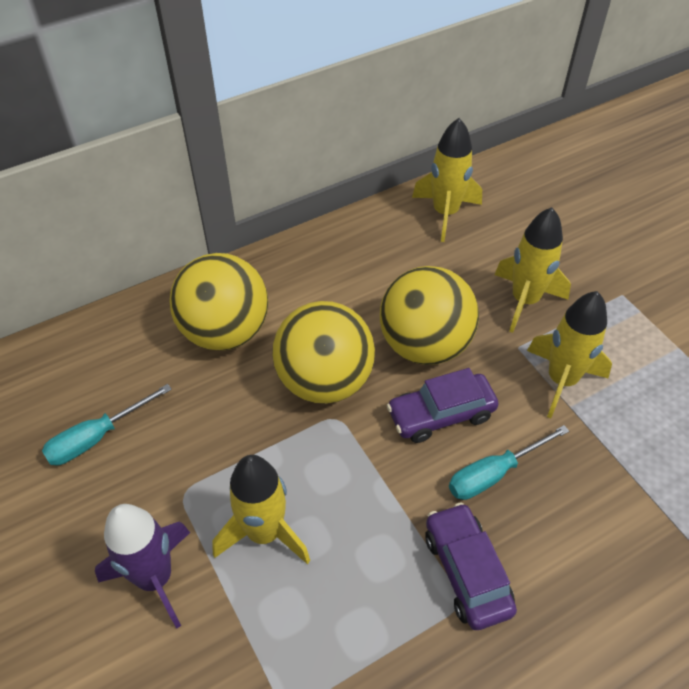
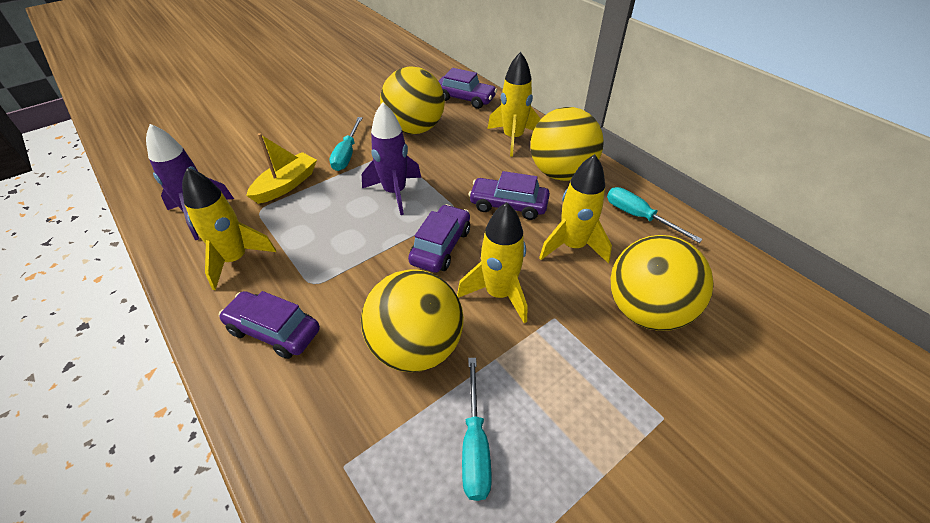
purple car: 2 -> 4
purple rocket: 1 -> 2
turquoise screwdriver: 2 -> 3
yellow ball: 3 -> 4
yellow boat: 0 -> 1

